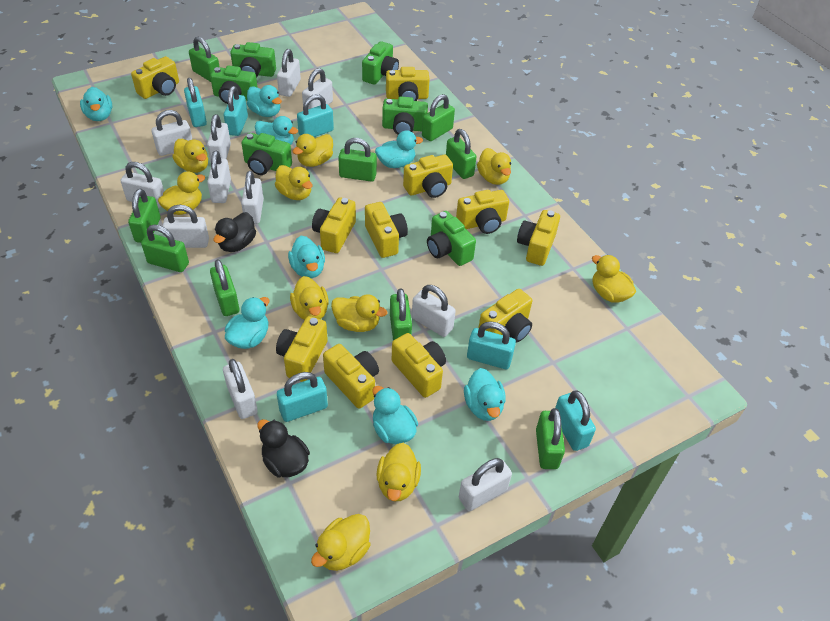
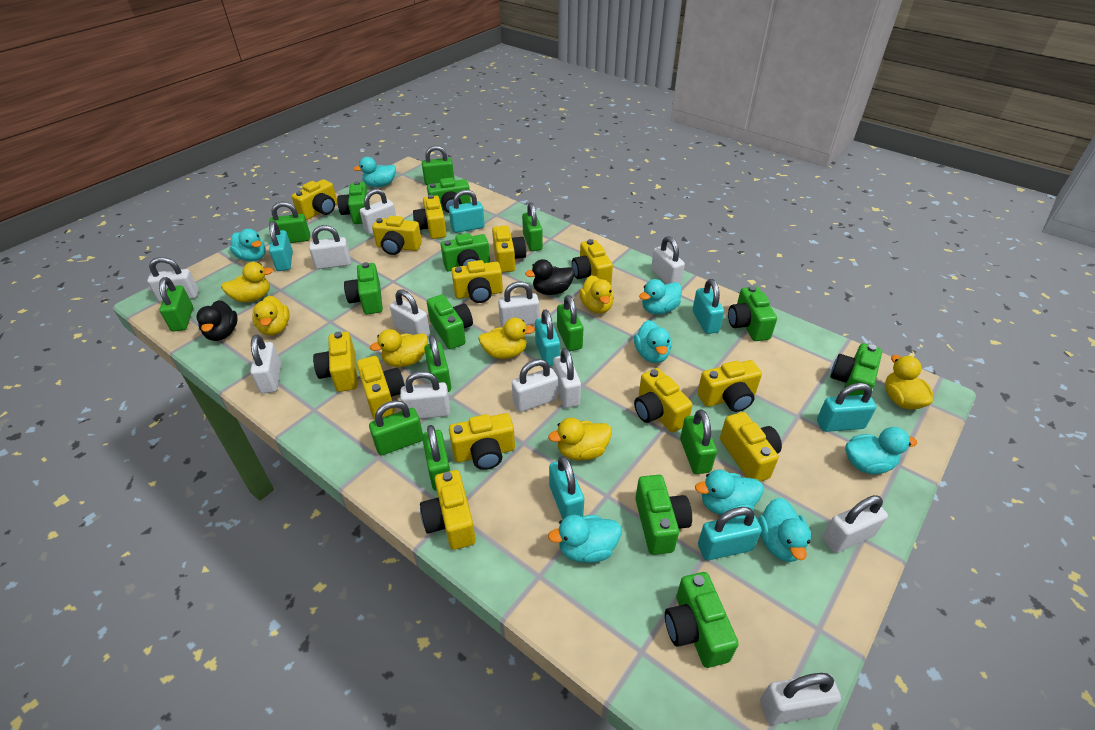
green camera: 6 -> 9
turquoise padlock: 6 -> 7
white padlock: 11 -> 12
yellow camera: 11 -> 13
yellow duck: 10 -> 7

